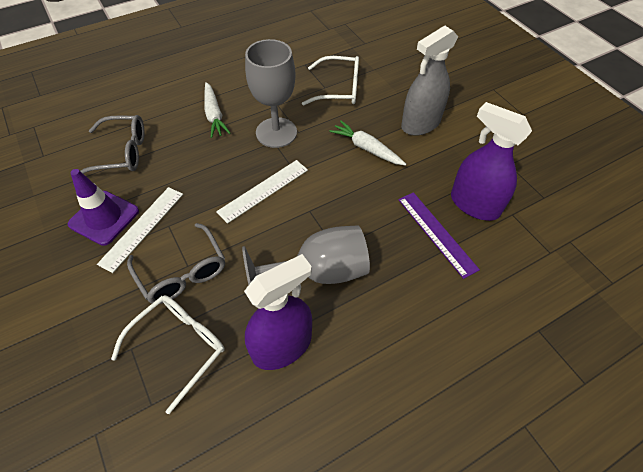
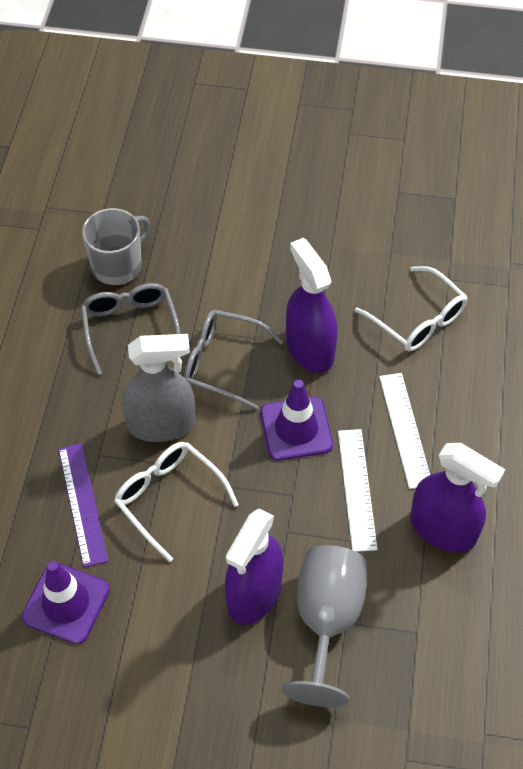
grey goblet: 2 -> 1
grey mug: 0 -> 1
purple spray bottle: 2 -> 3
purple traffic cone: 1 -> 2
white carrot: 2 -> 0

